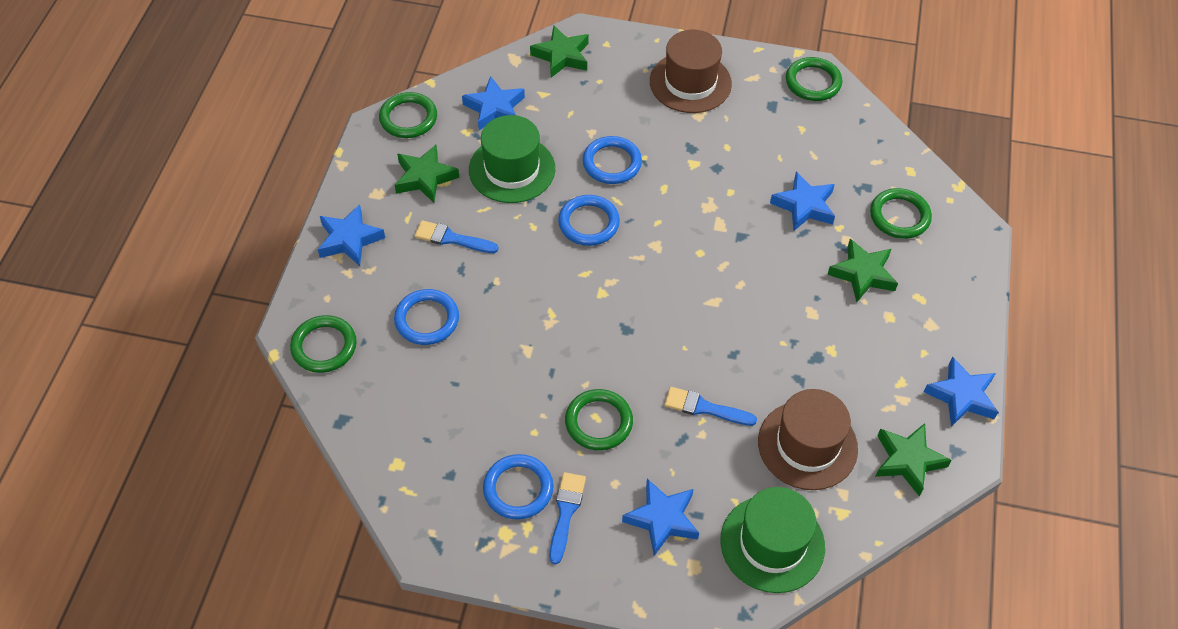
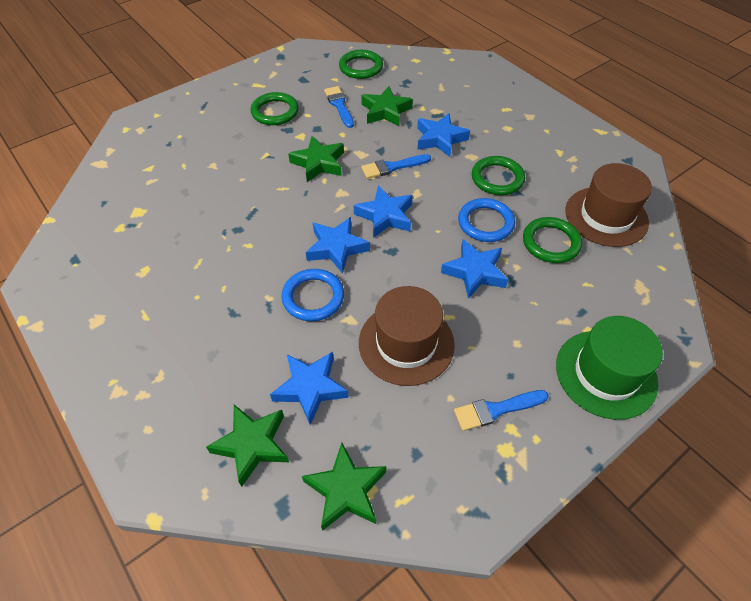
blue ring: 4 -> 2
green hat: 2 -> 1
green ring: 5 -> 4

